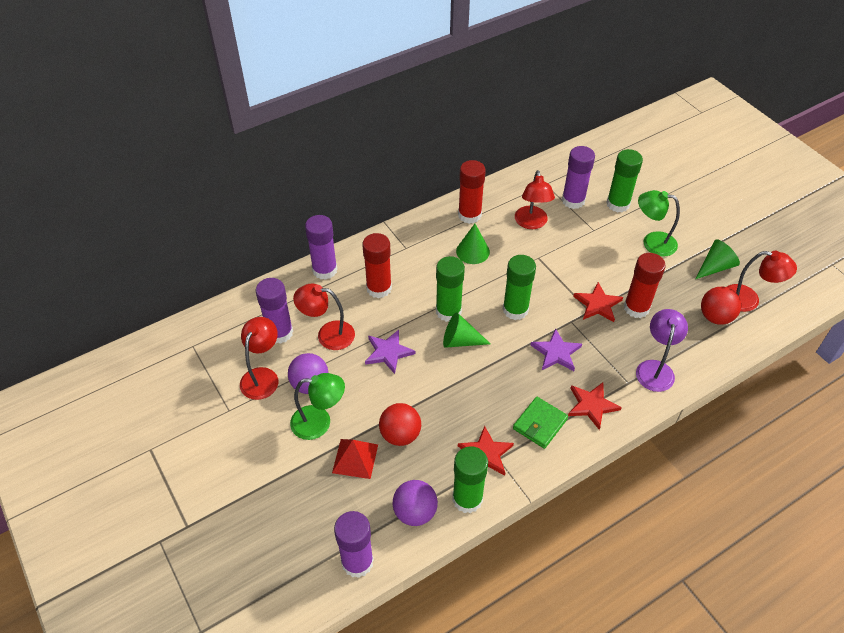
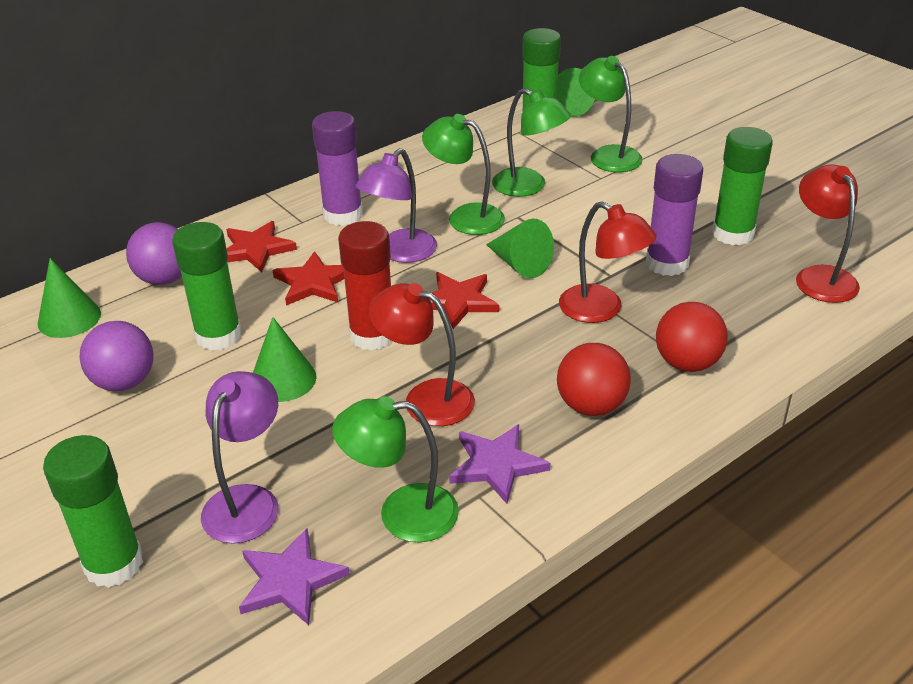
green cone: 3 -> 4
green lamp: 2 -> 4
green wallet: 1 -> 0
purple glue stick: 4 -> 2
purple lamp: 1 -> 2
red glue stick: 3 -> 1
red lamp: 4 -> 3
red pyramid: 1 -> 0

